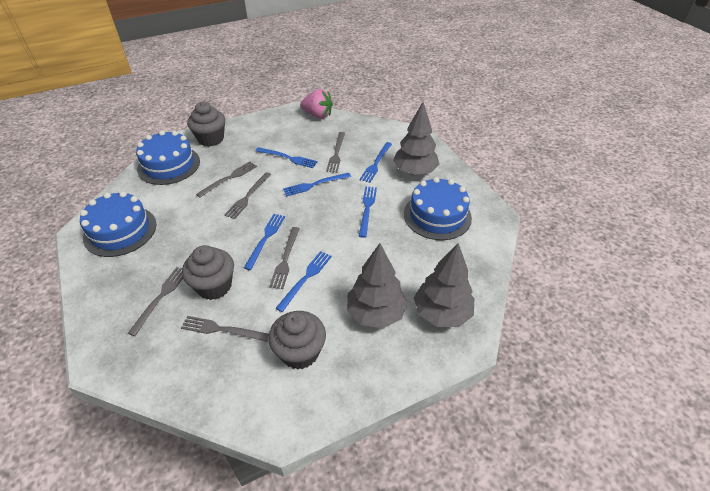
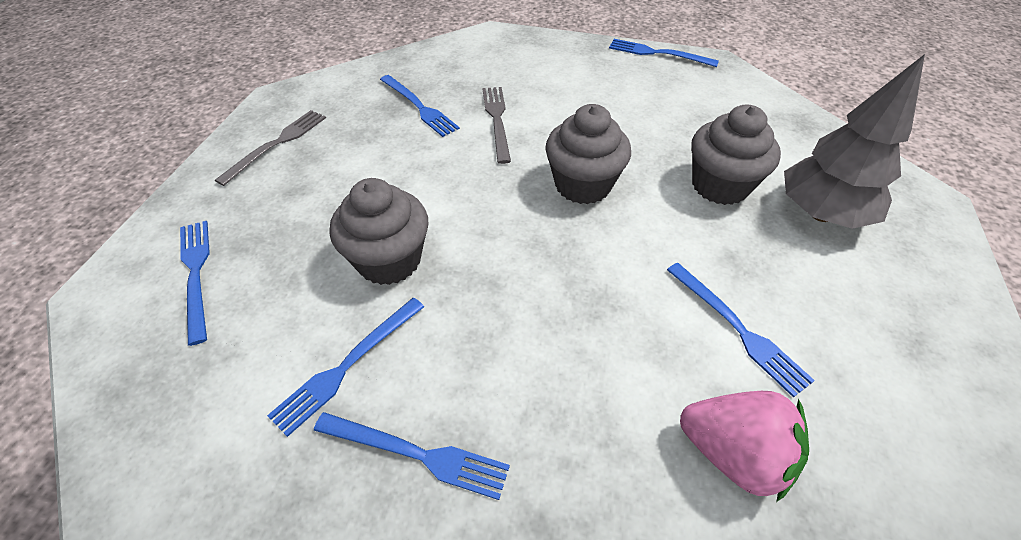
blue cake: 3 -> 0
grey fork: 6 -> 2
grey tree: 3 -> 1

